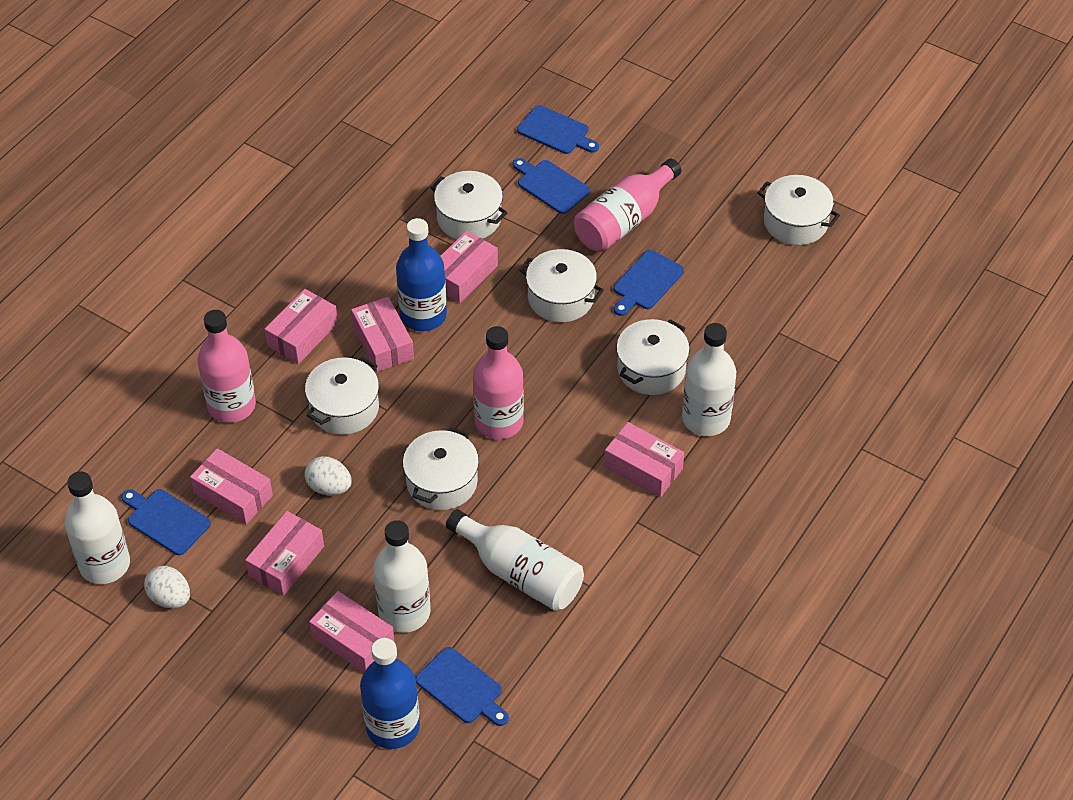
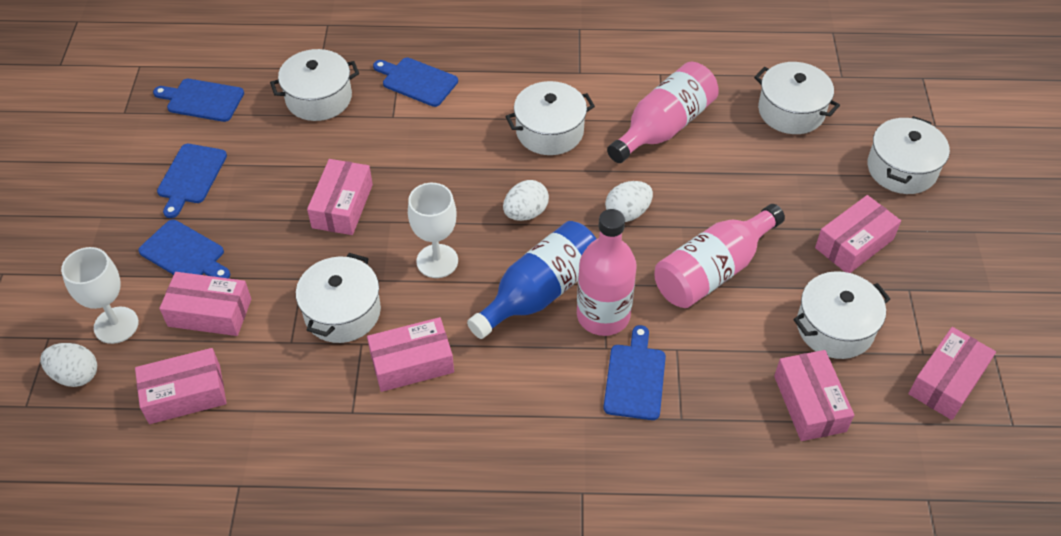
blue bottle: 2 -> 1
white bottle: 4 -> 0
white egg: 2 -> 3
white goblet: 0 -> 2

